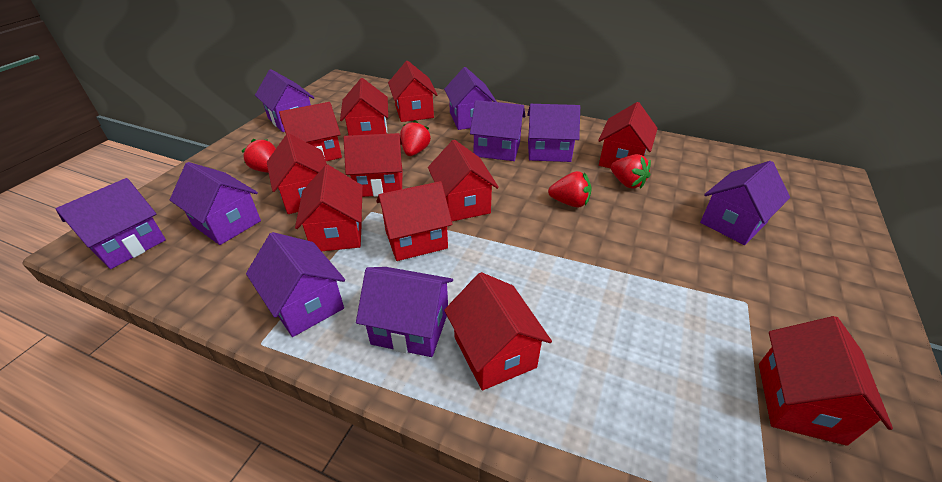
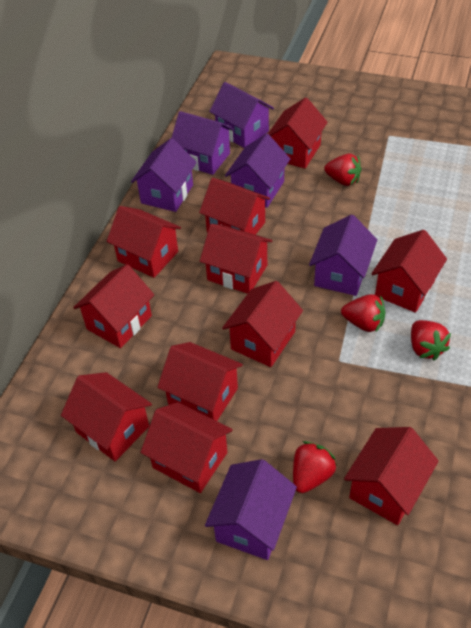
purple house: 9 -> 6

